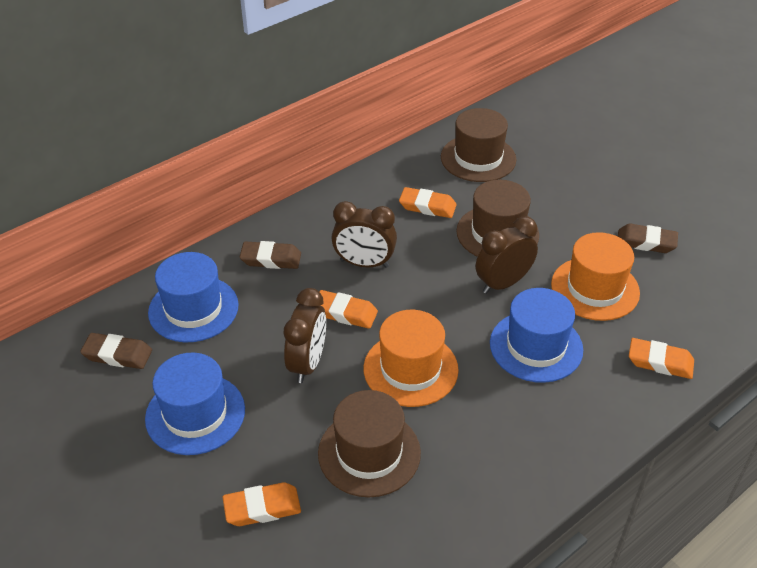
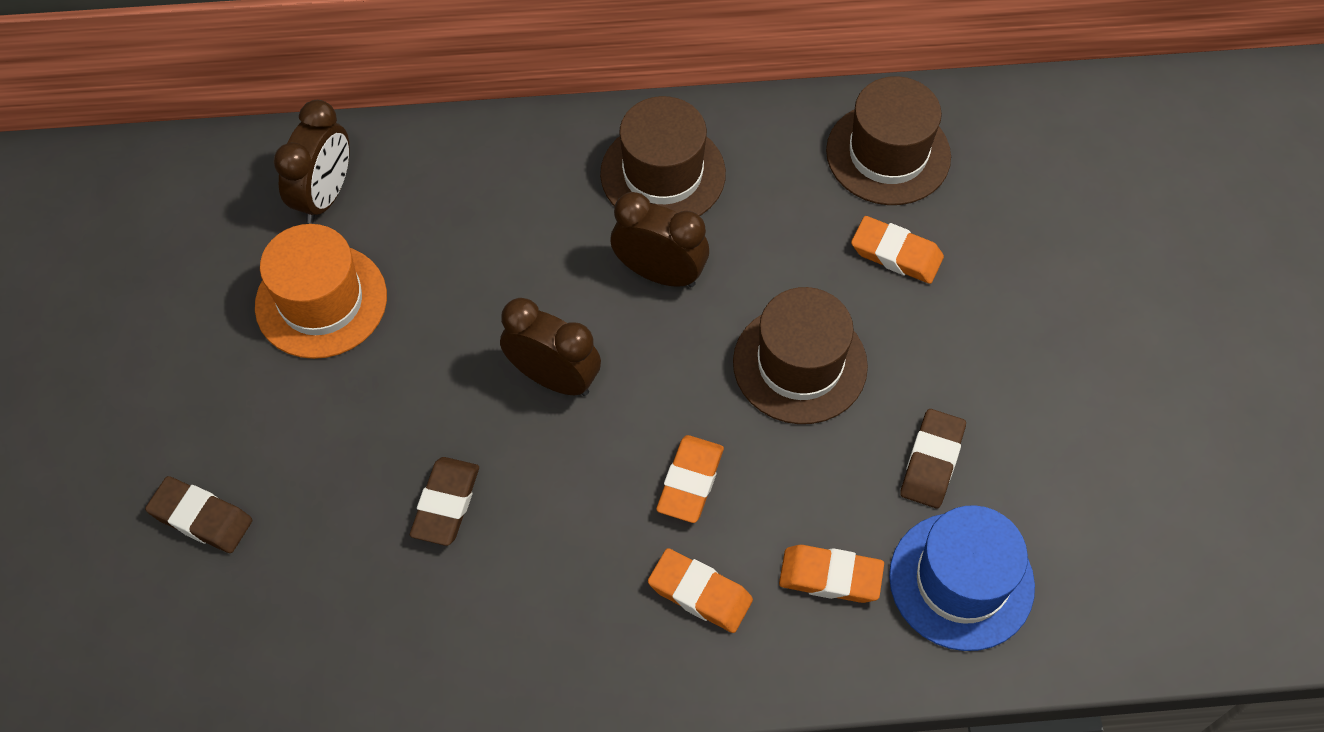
blue hat: 3 -> 1
orange hat: 2 -> 1

